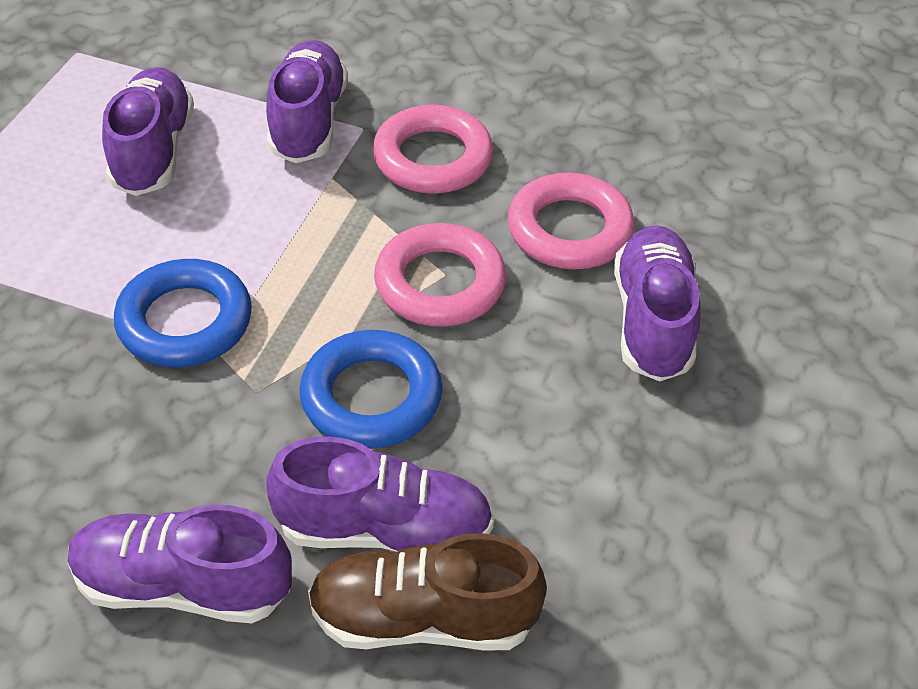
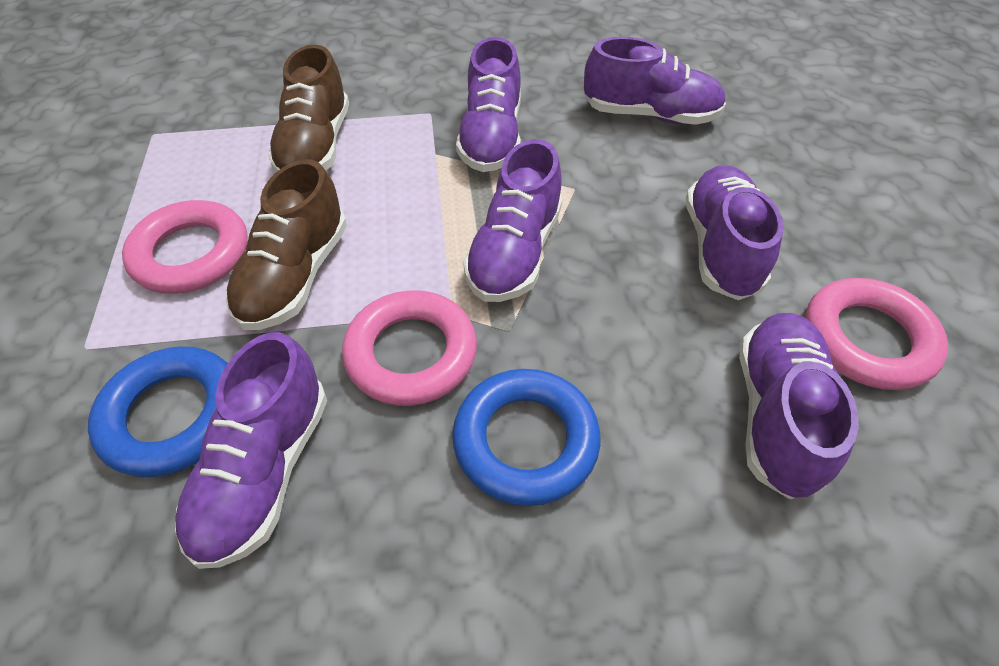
brown shoe: 1 -> 2
purple shoe: 5 -> 6

